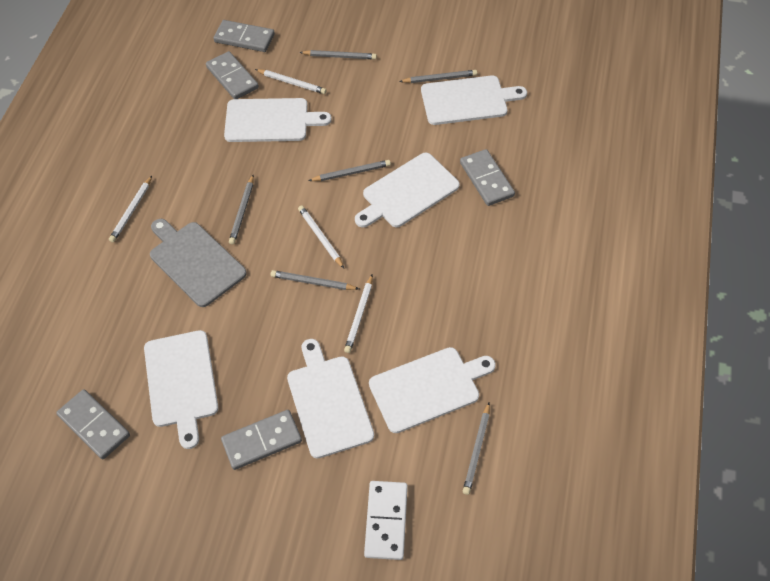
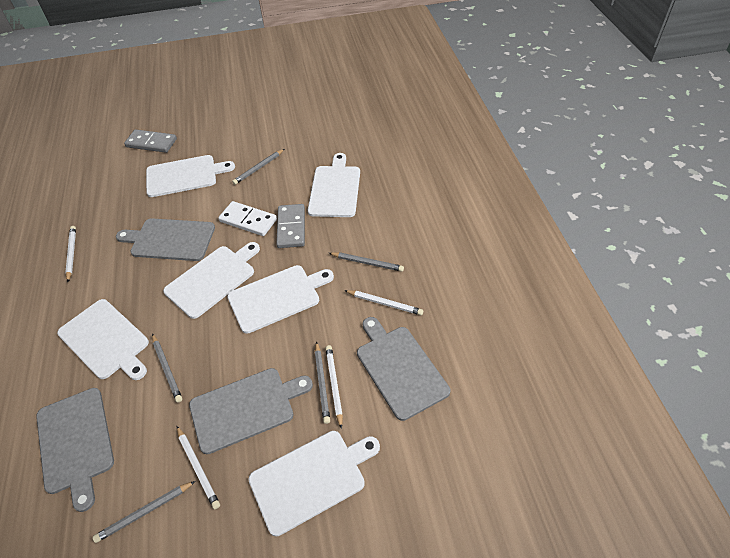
grey cutting board: 1 -> 4
grey domino: 5 -> 2
grey pencil: 6 -> 5

